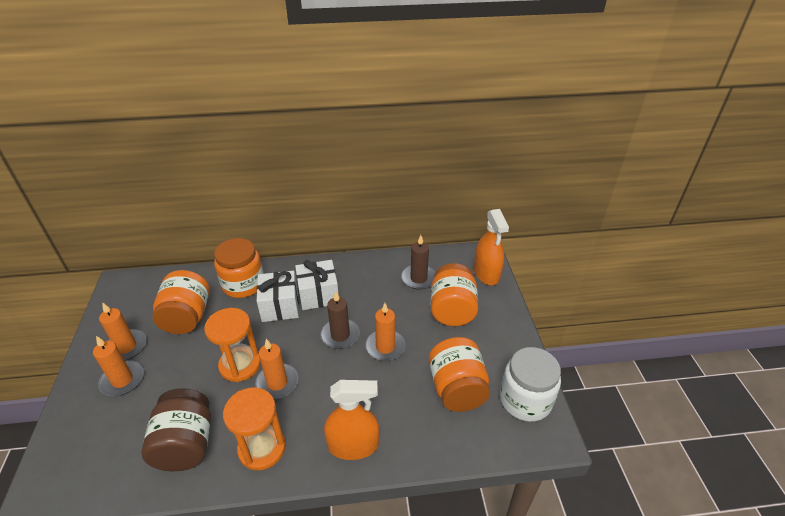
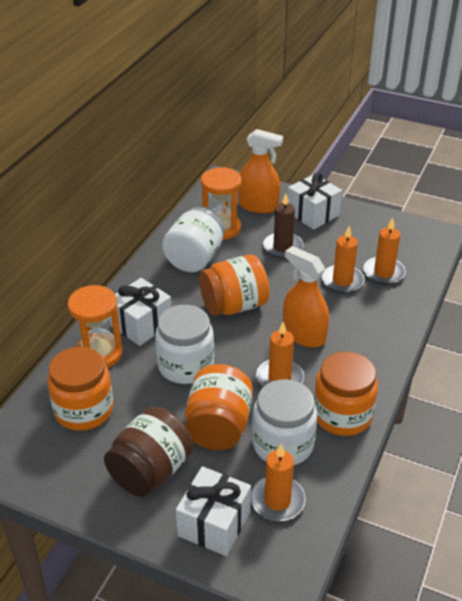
brown candle: 2 -> 1
white gift: 2 -> 3
white jar: 1 -> 3

